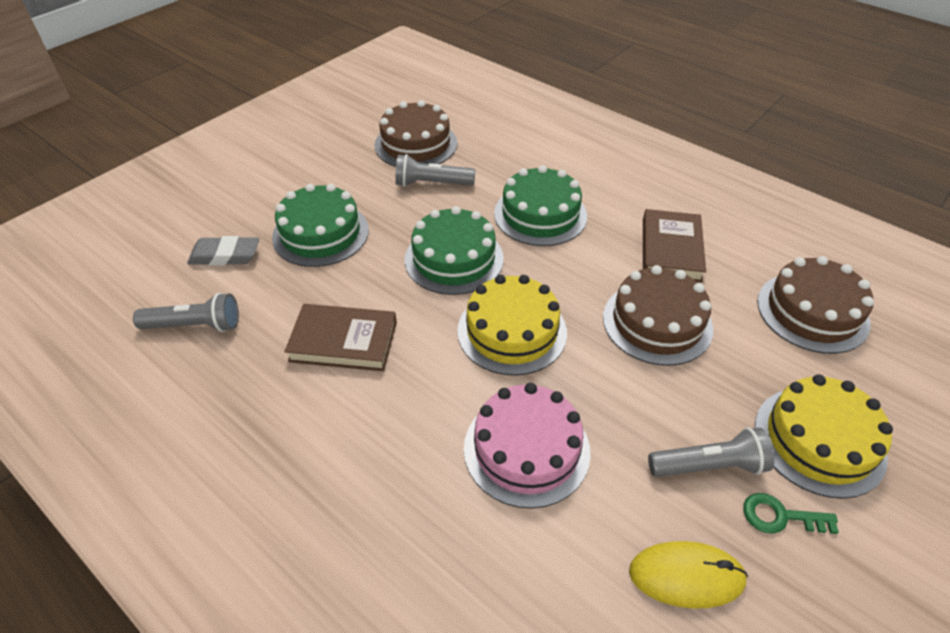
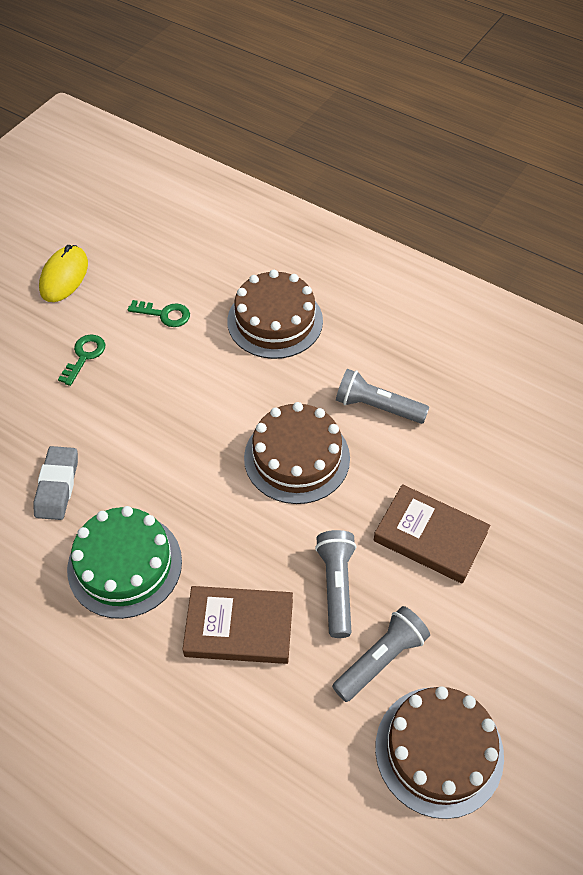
green cake: 3 -> 1
green key: 1 -> 2
pink cake: 1 -> 0
yellow cake: 2 -> 0

